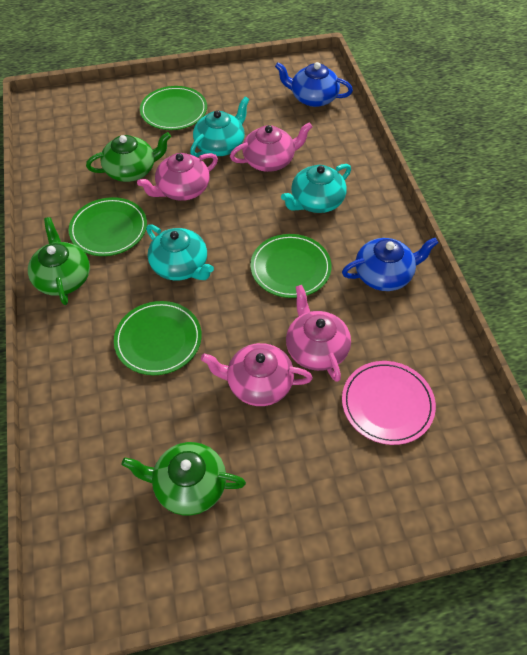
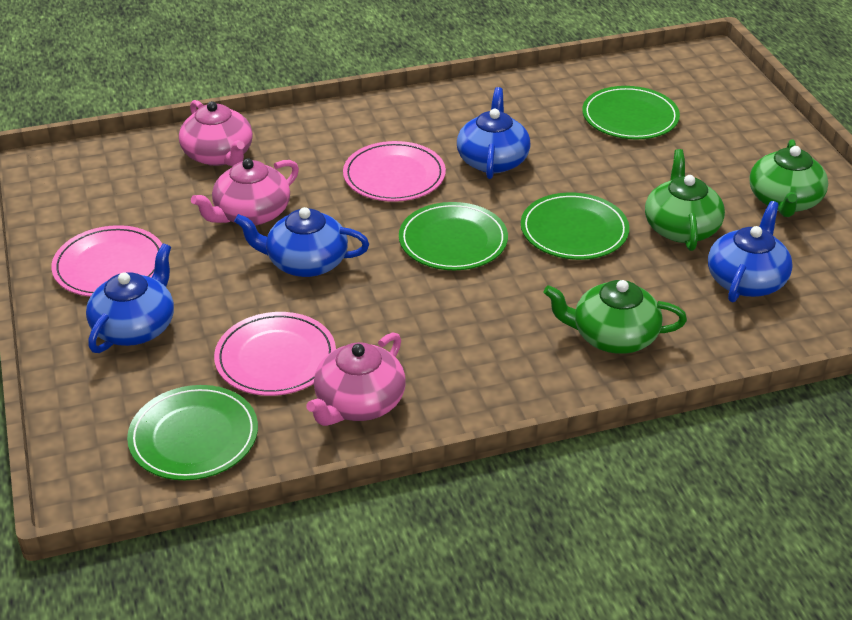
blue teapot: 2 -> 4
pink plate: 1 -> 3
pink teapot: 4 -> 3
turquoise teapot: 3 -> 0

